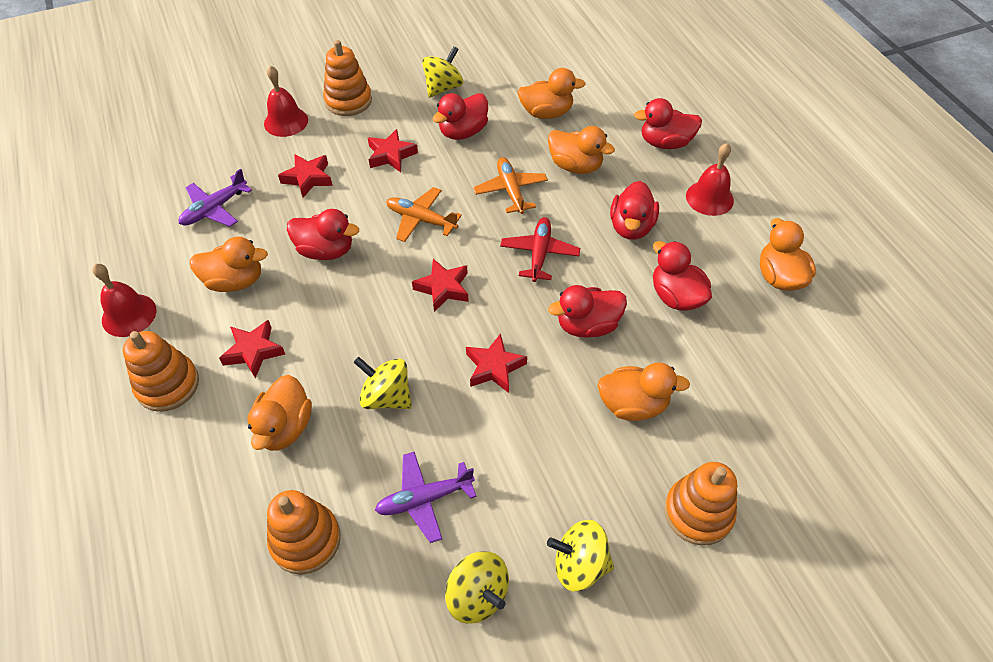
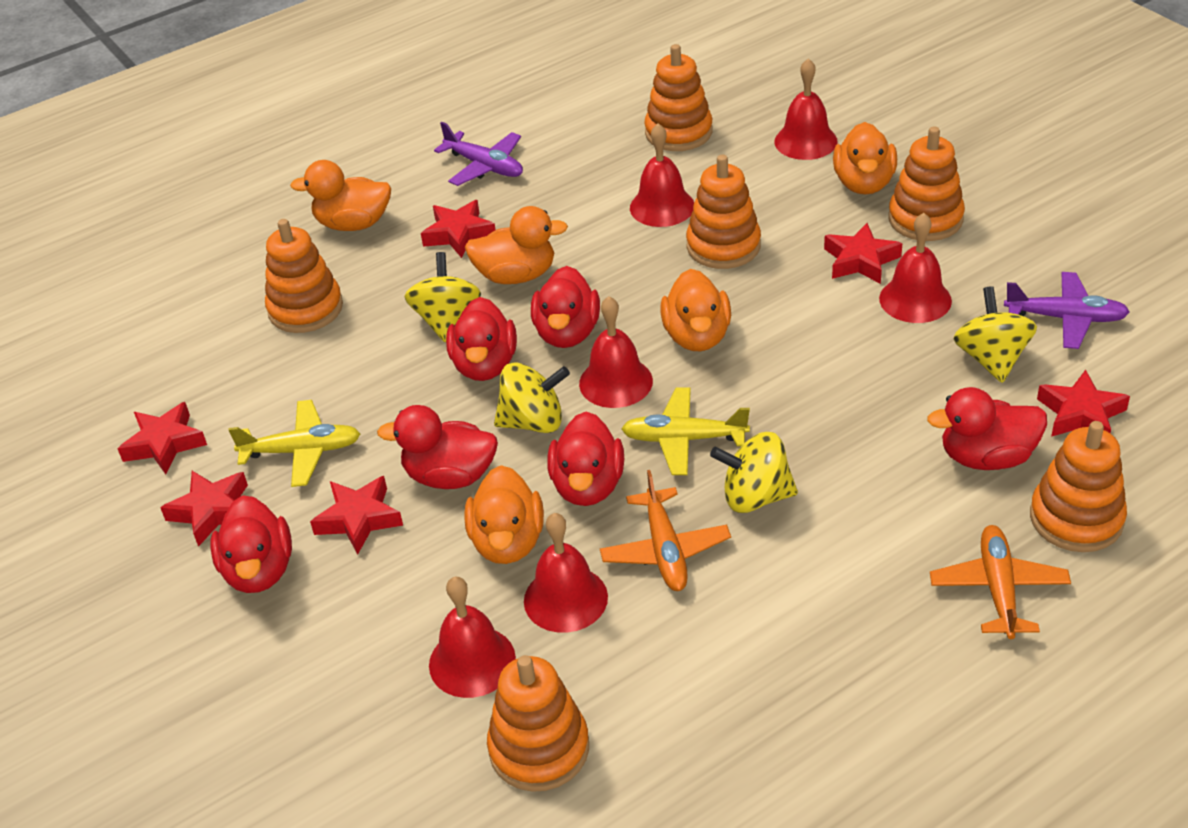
orange duck: 6 -> 5
orange stacking toy: 4 -> 6
red bell: 3 -> 6
red plane: 1 -> 0
red star: 5 -> 6
yellow plane: 0 -> 2

